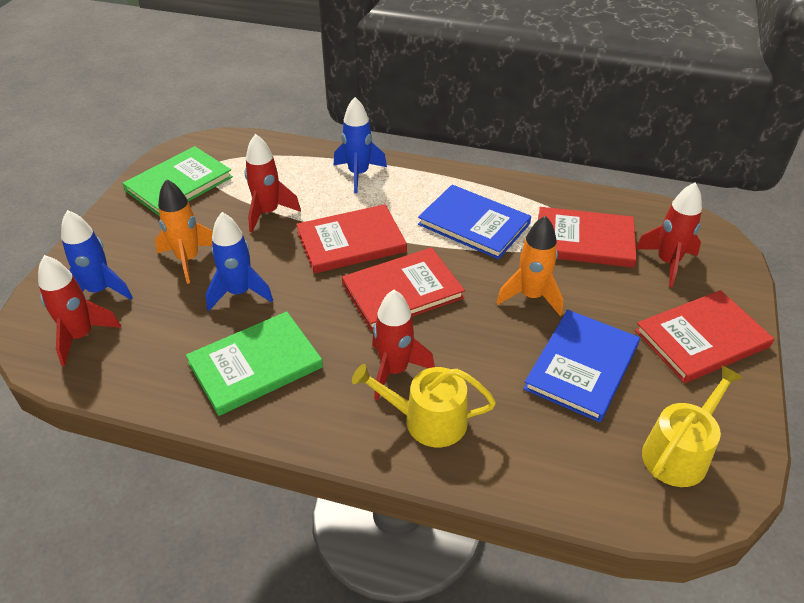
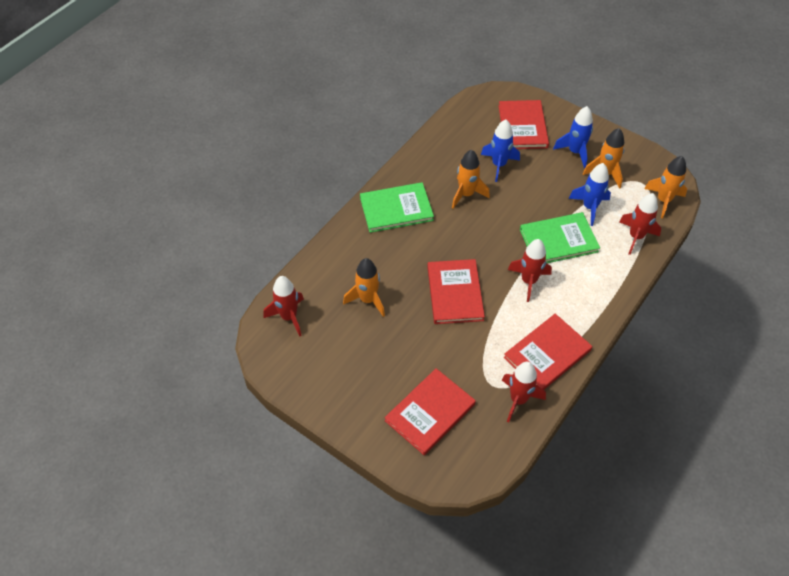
blue book: 2 -> 0
orange rocket: 2 -> 4
yellow watering can: 2 -> 0

